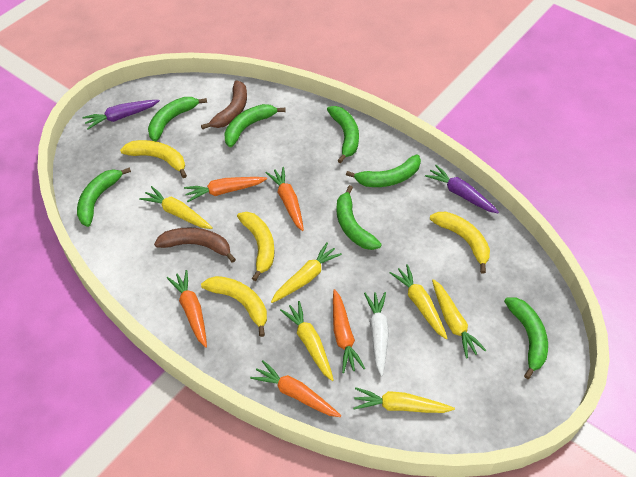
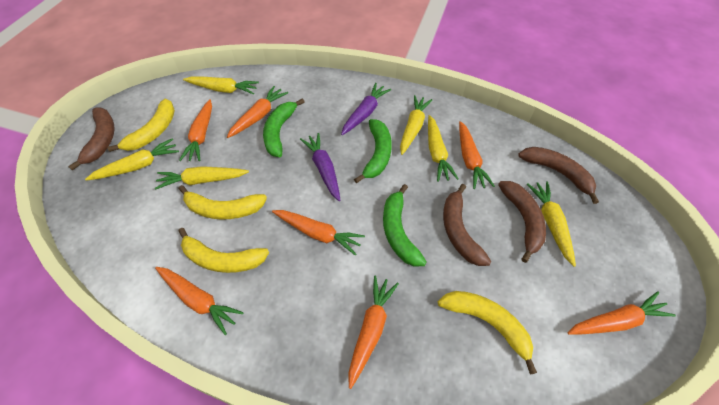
brown banana: 2 -> 4
green banana: 7 -> 3
orange carrot: 5 -> 7
white carrot: 1 -> 0

